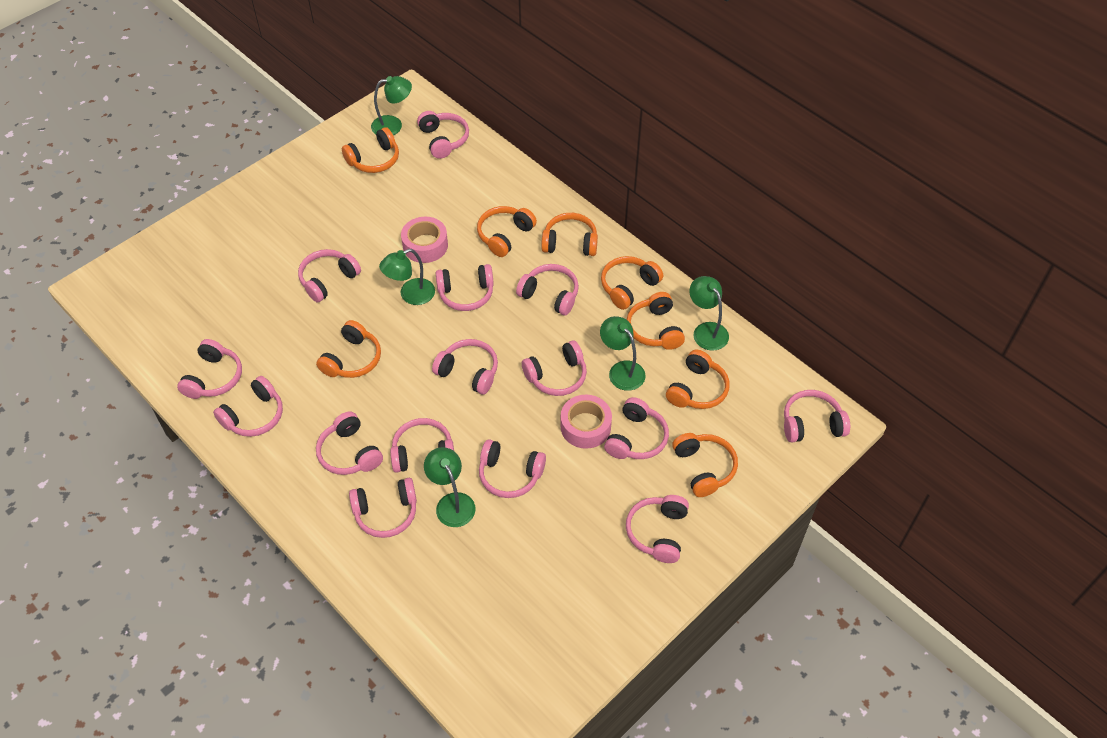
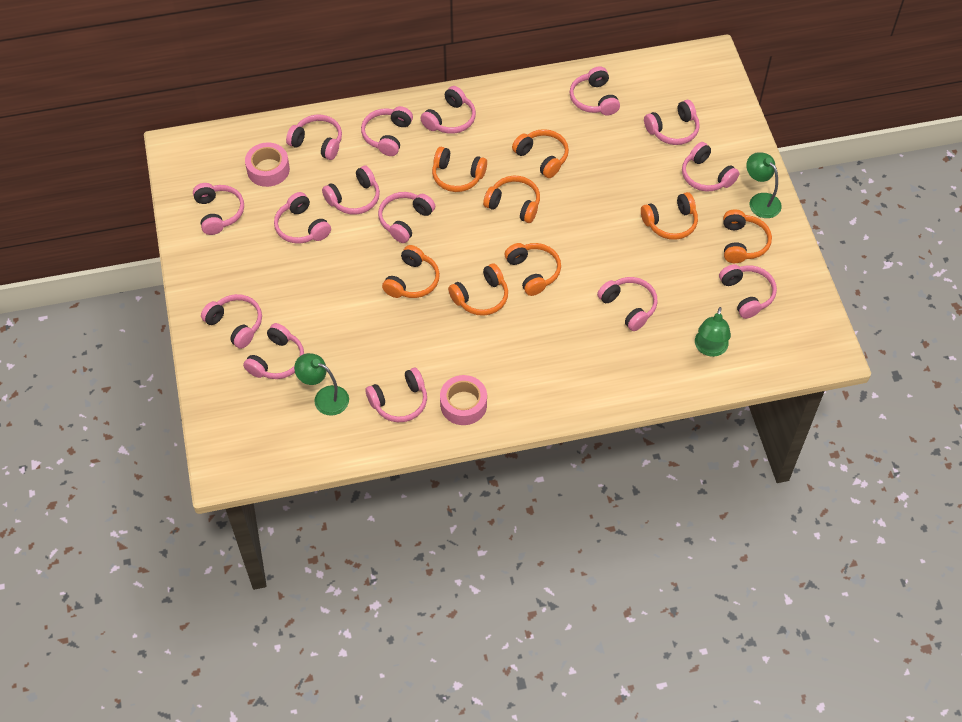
green lamp: 5 -> 3

